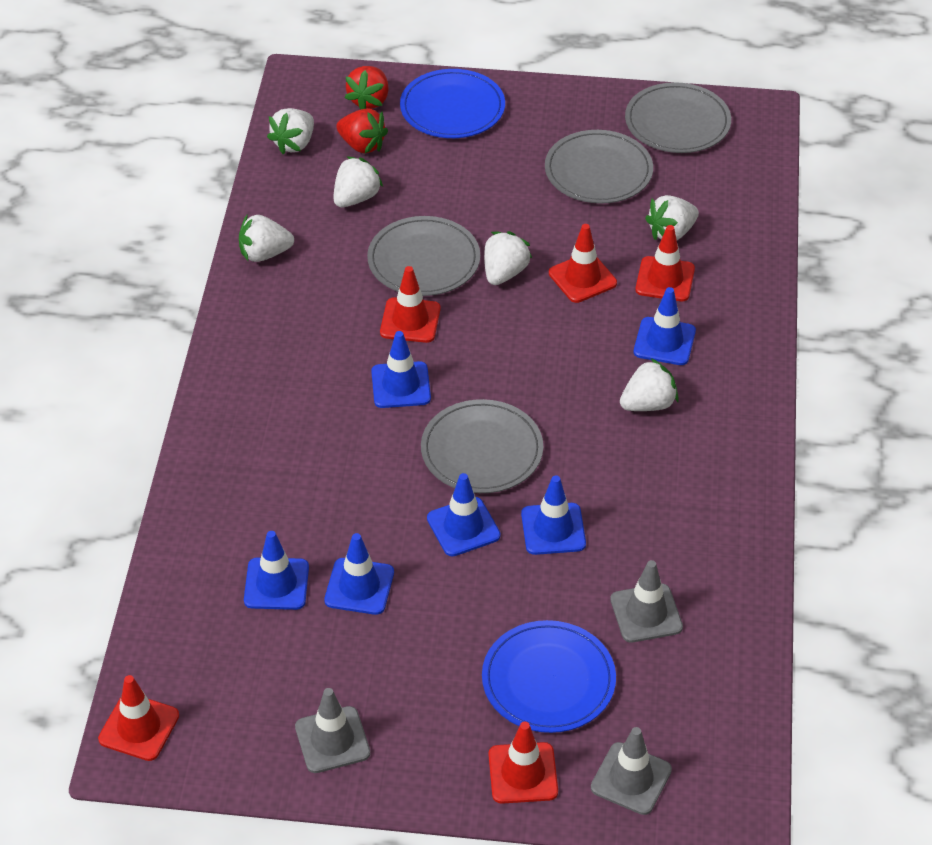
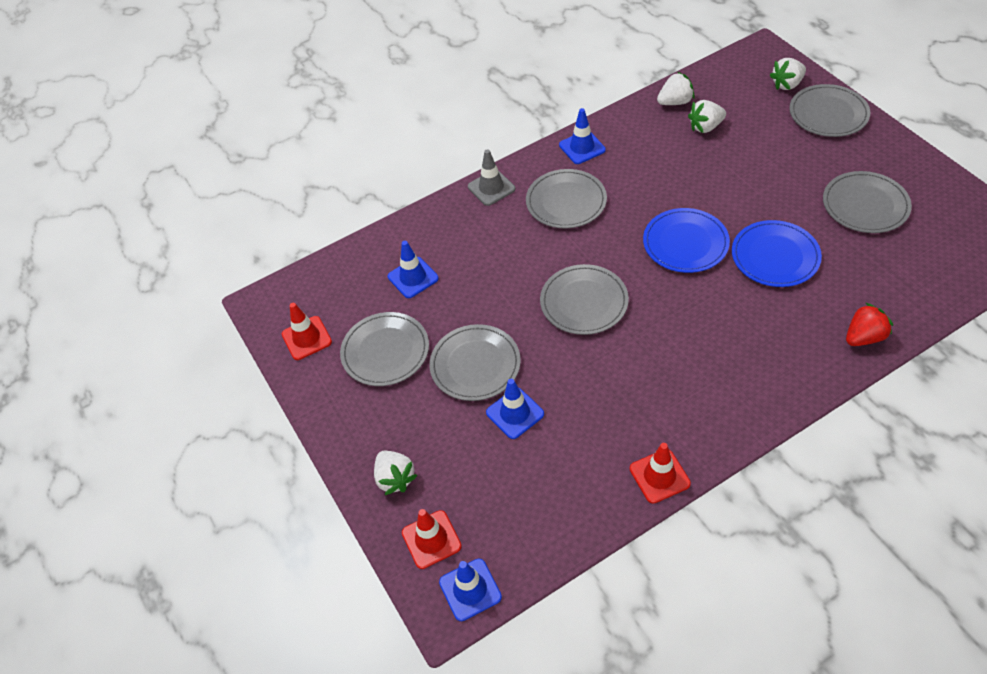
blue traffic cone: 6 -> 4
grey plate: 4 -> 6
grey traffic cone: 3 -> 1
red strawberry: 2 -> 1
red traffic cone: 5 -> 3
white strawberry: 6 -> 4

